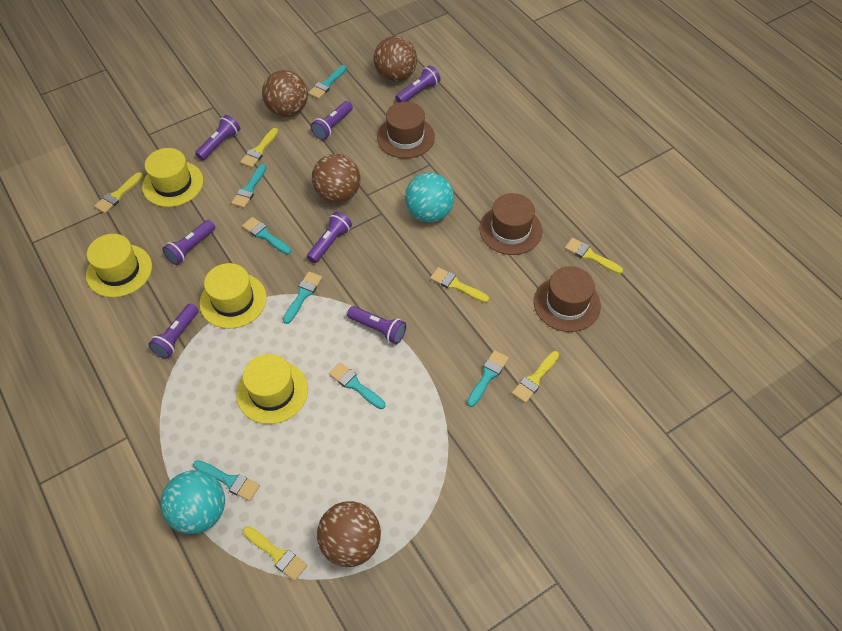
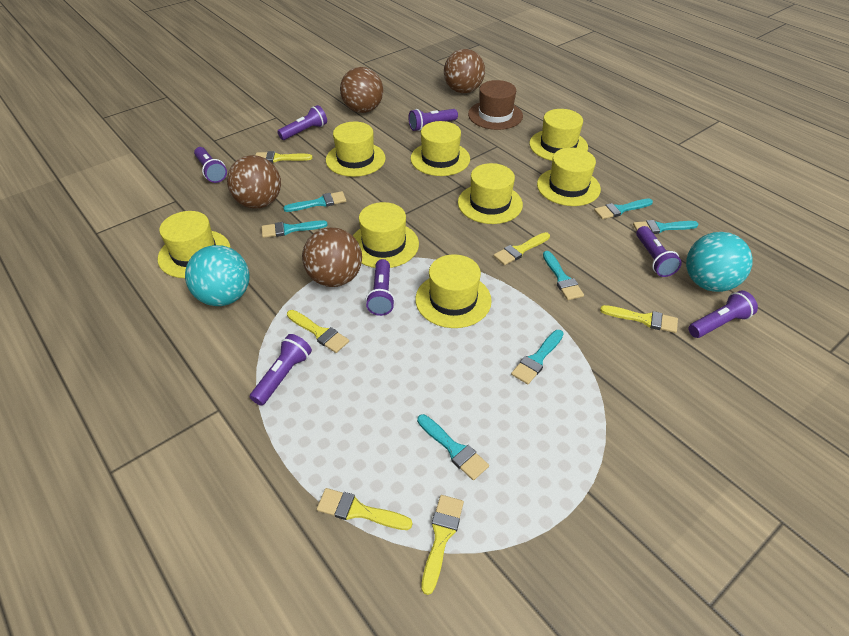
brown hat: 3 -> 1
yellow hat: 4 -> 8

